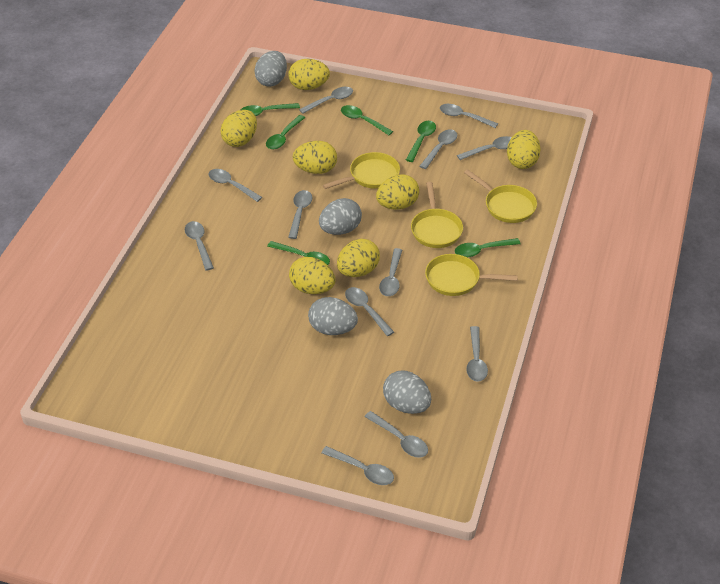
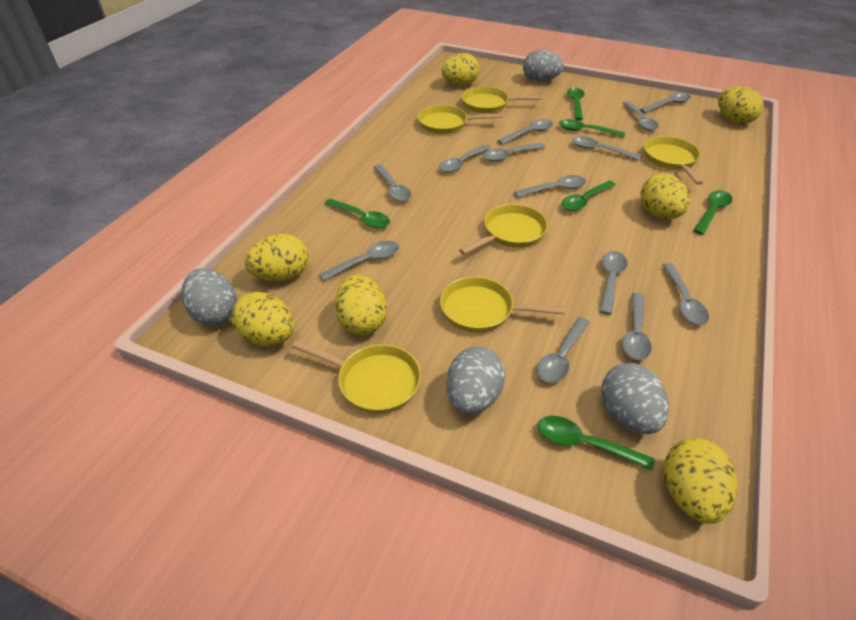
grey spoon: 12 -> 13
yellow pan: 4 -> 6

